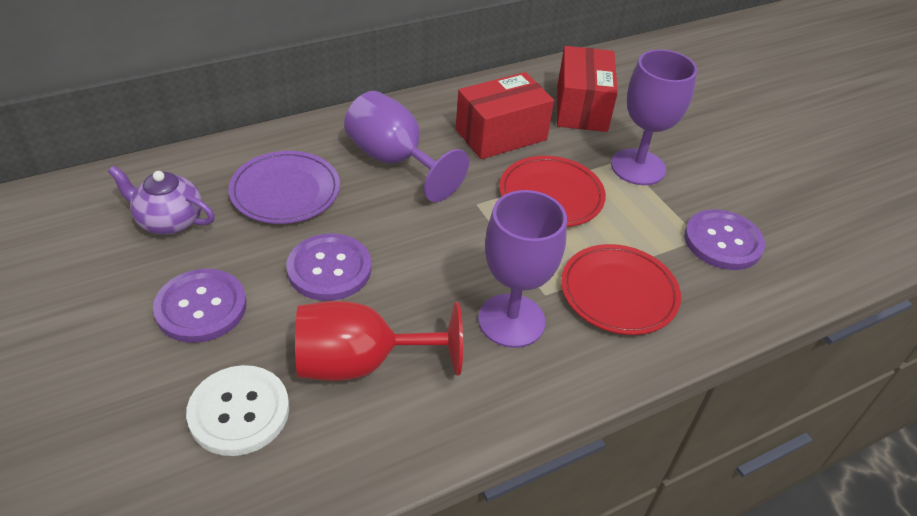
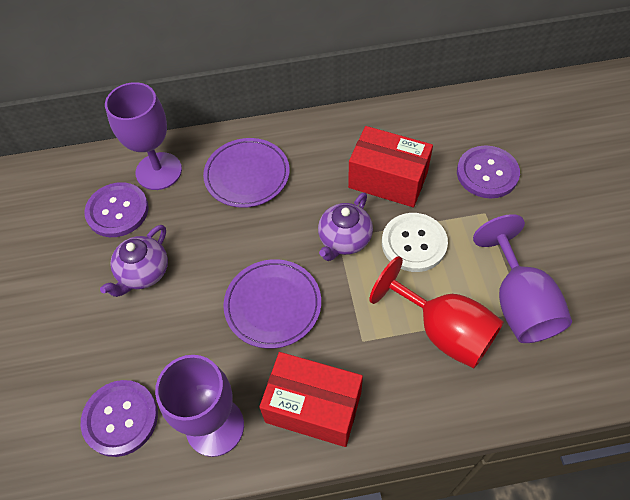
purple plate: 1 -> 2
purple teapot: 1 -> 2
red plate: 2 -> 0

